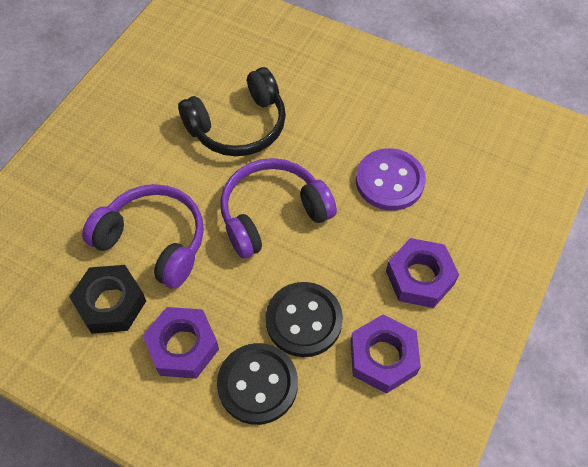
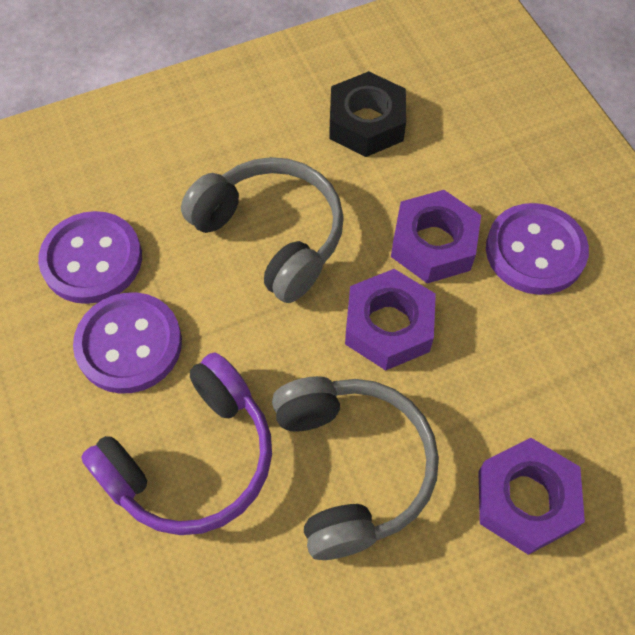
black button: 2 -> 0
black headphones: 1 -> 0
grey headphones: 0 -> 2
purple button: 1 -> 3
purple headphones: 2 -> 1

